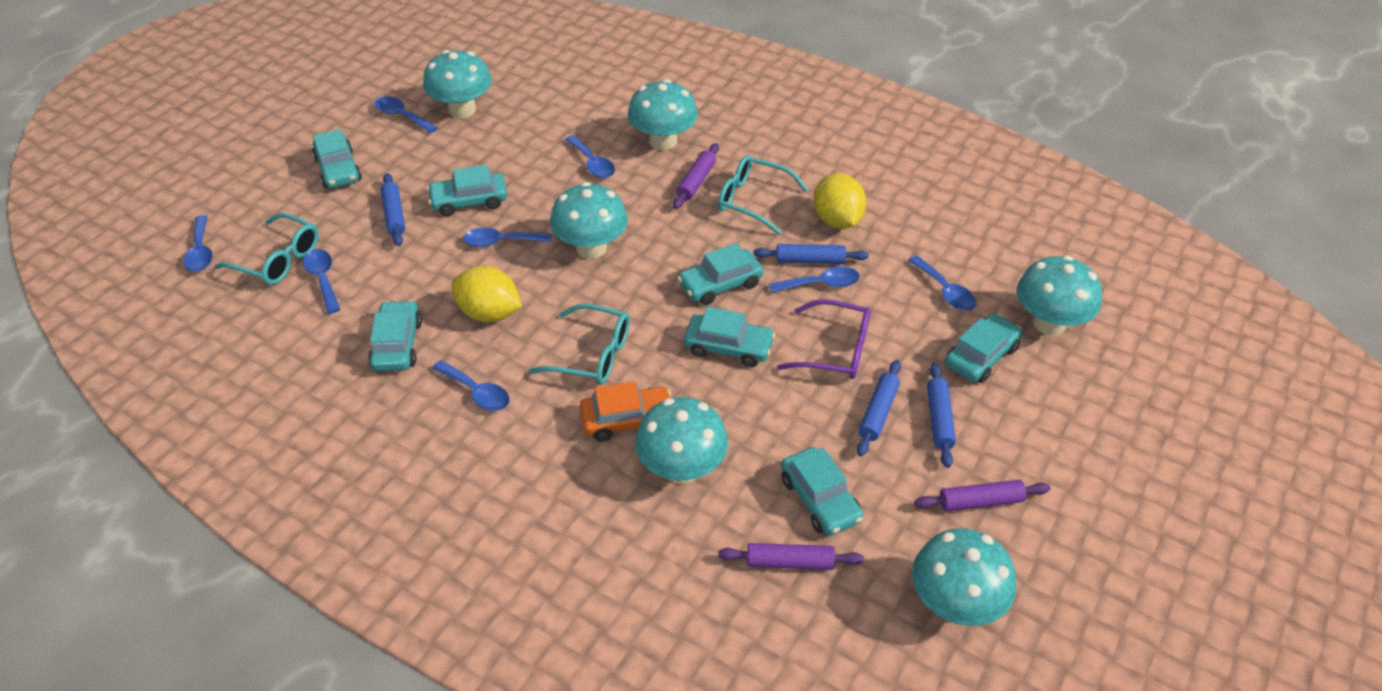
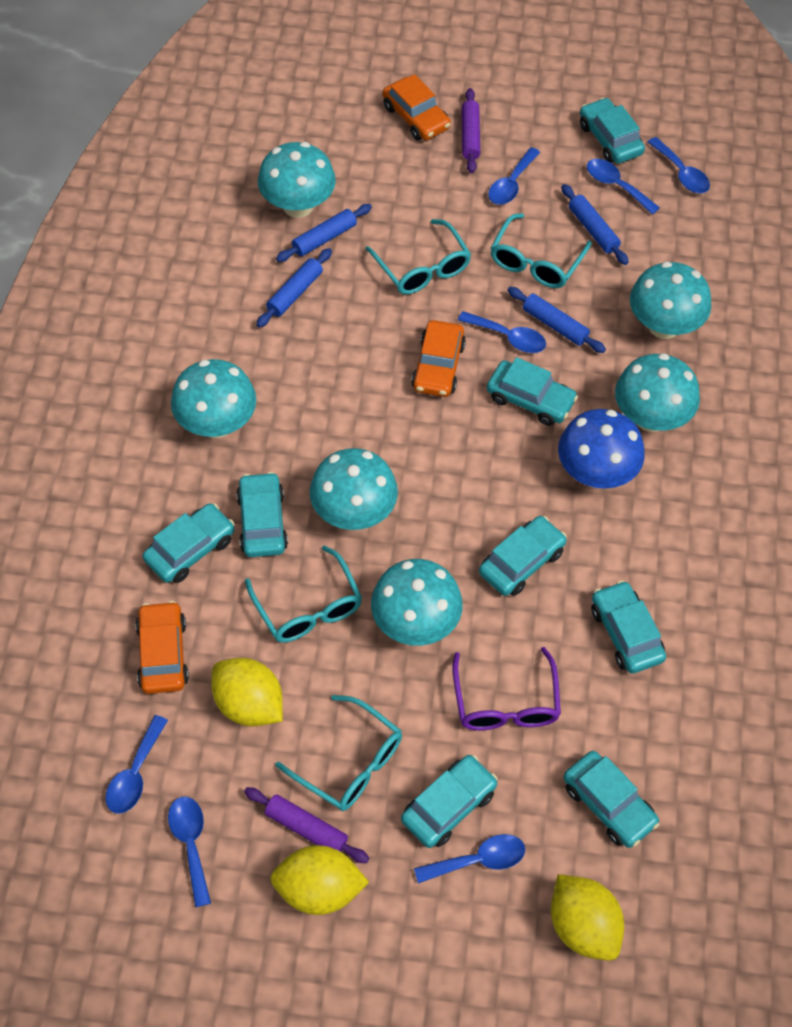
blue mushroom: 0 -> 1
blue spoon: 8 -> 7
orange car: 1 -> 3
purple rolling pin: 3 -> 2
turquoise car: 7 -> 8
turquoise glasses: 3 -> 4
yellow lemon: 2 -> 3

